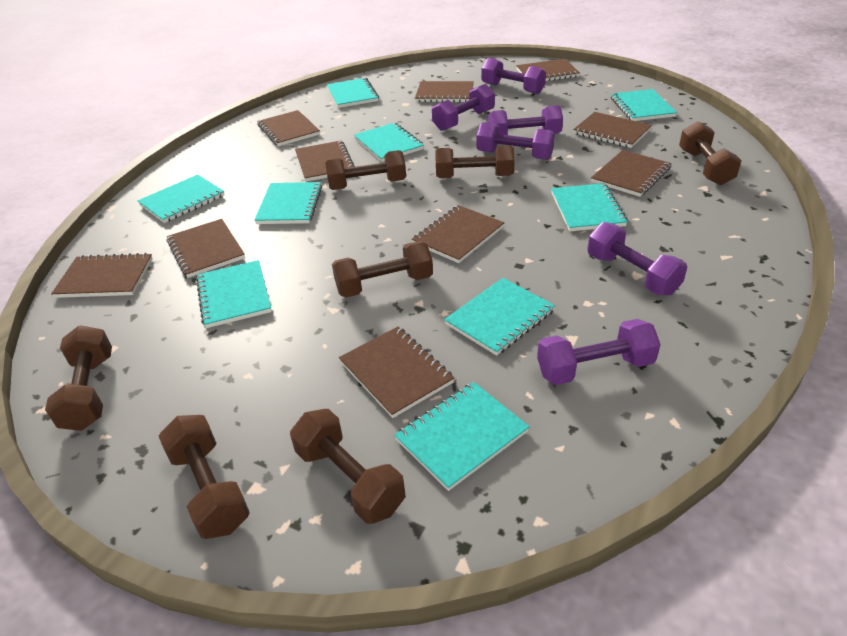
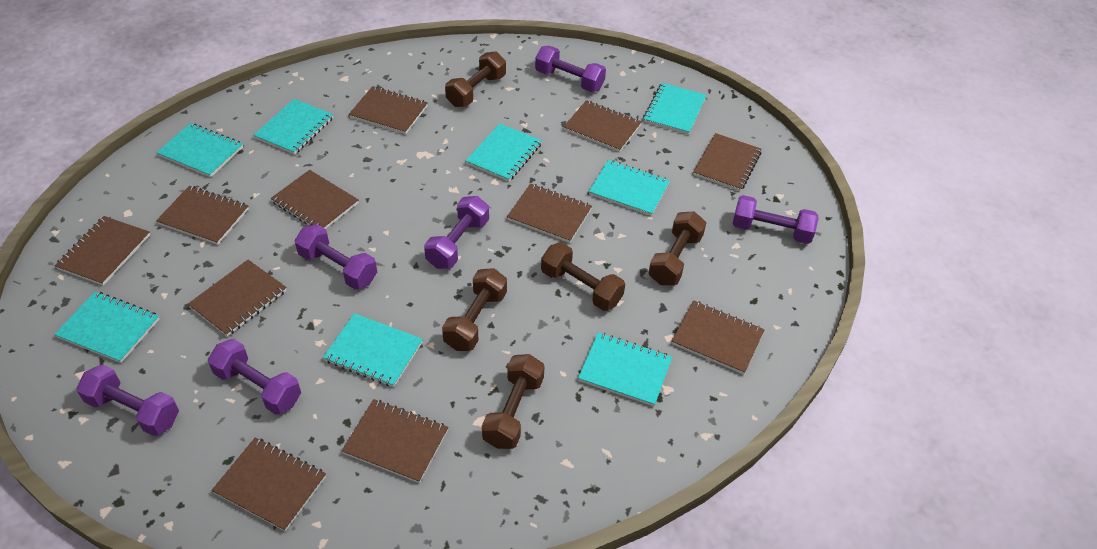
brown dumbbell: 7 -> 5
brown notebook: 10 -> 11
turquoise notebook: 9 -> 8

